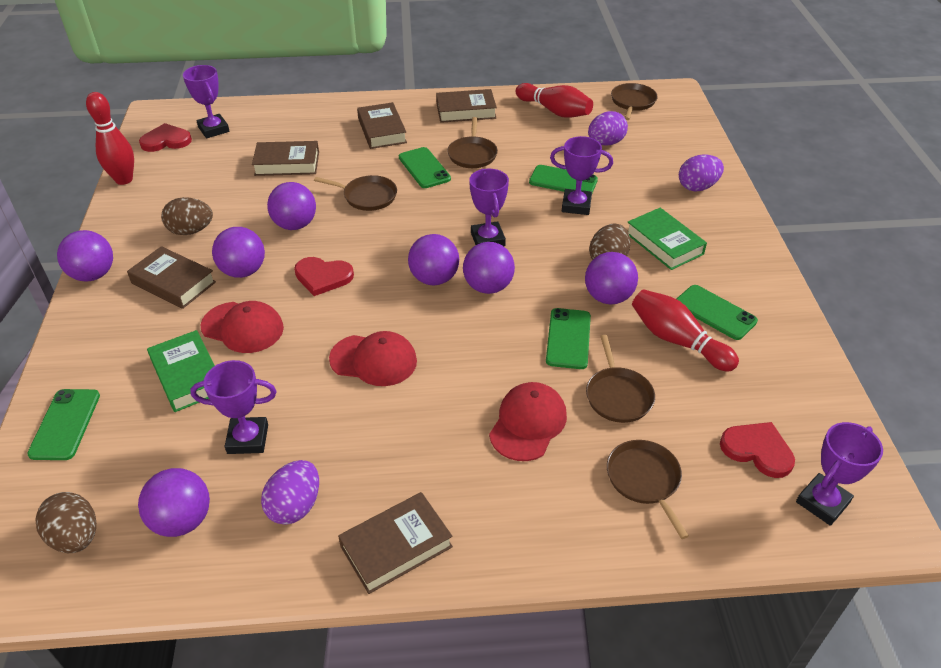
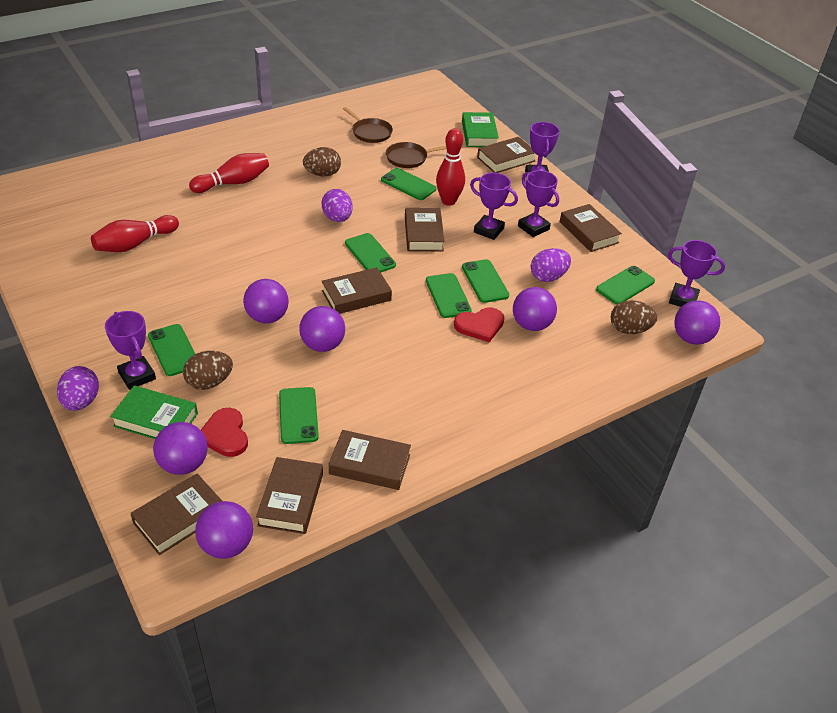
brown book: 5 -> 7
brown pan: 5 -> 2
green phone: 5 -> 7
purple ball: 7 -> 6
red cap: 3 -> 0
red heart: 3 -> 2

